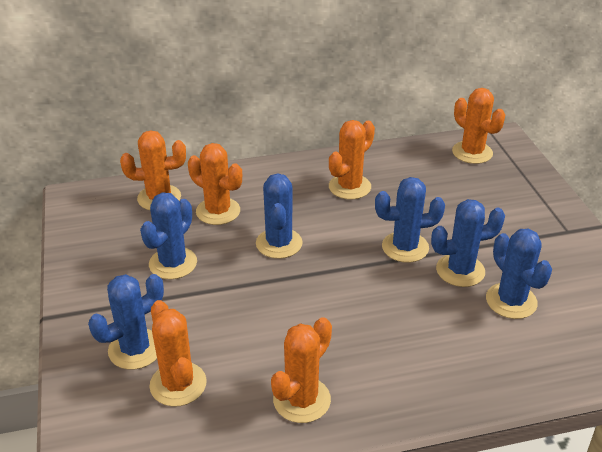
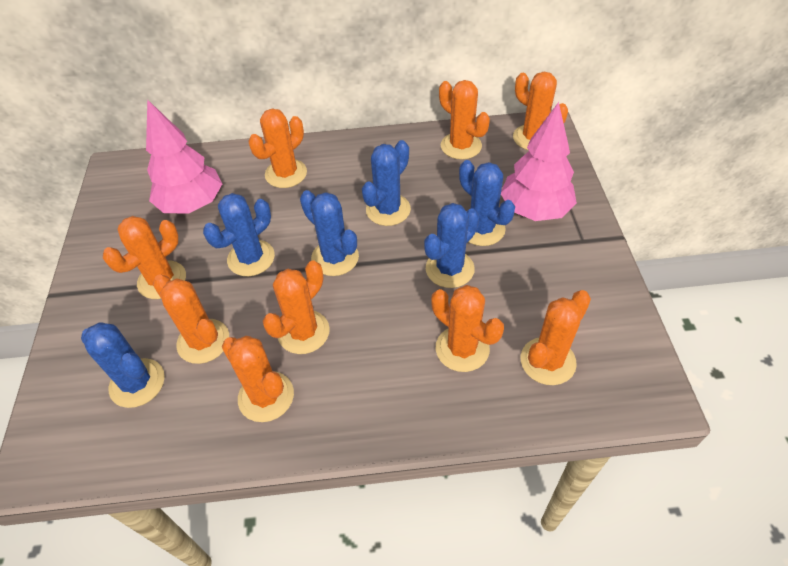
orange cactus: 6 -> 9
pink tree: 0 -> 2

